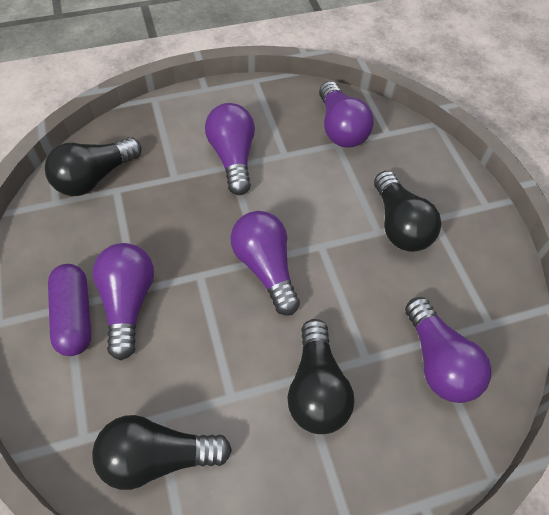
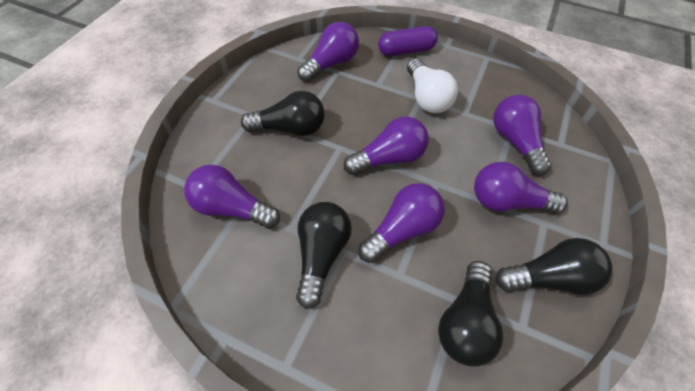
purple light bulb: 5 -> 6
white light bulb: 0 -> 1

